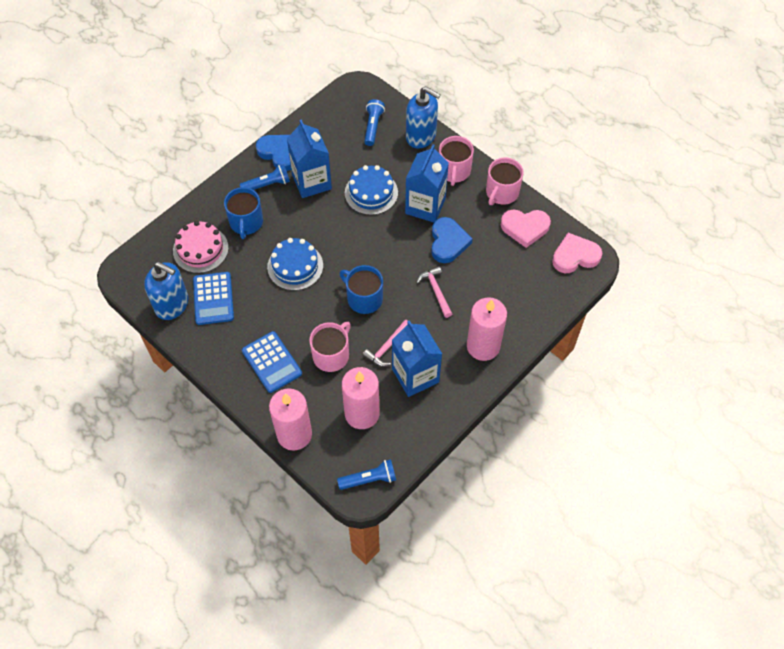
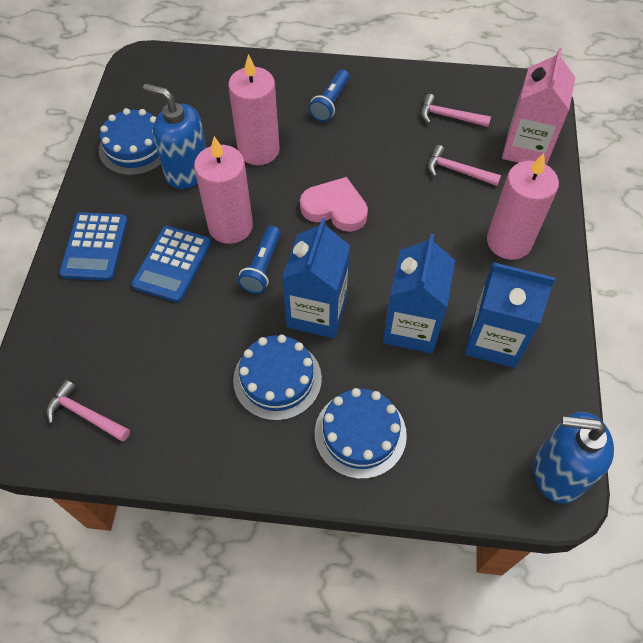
blue cake: 2 -> 3
blue flashlight: 3 -> 2
blue heart: 2 -> 0
blue mug: 2 -> 0
pink cake: 1 -> 0
pink carton: 0 -> 1
pink hammer: 2 -> 3
pink heart: 2 -> 1
pink mug: 3 -> 0

